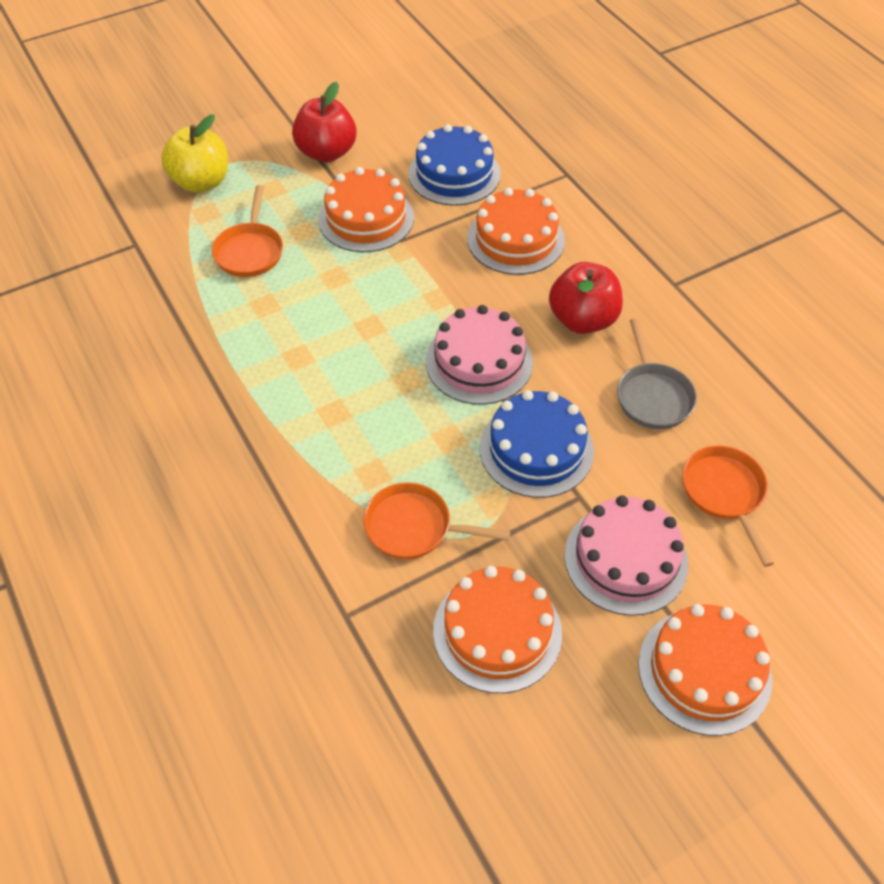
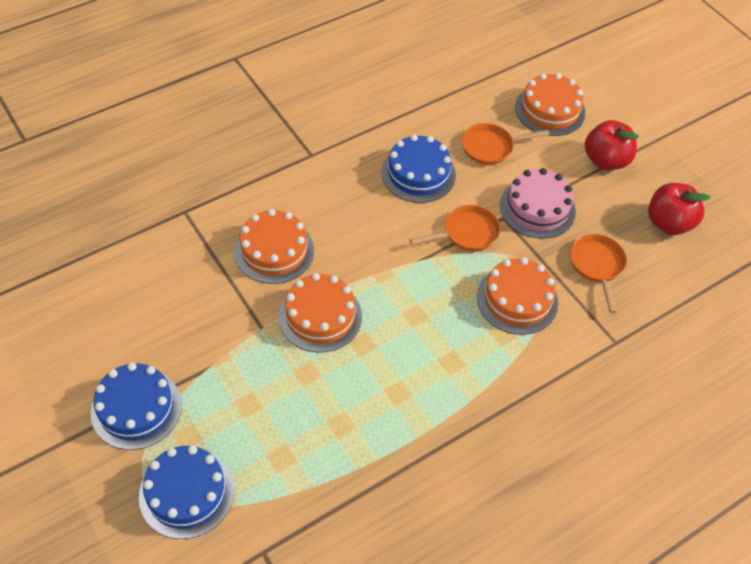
blue cake: 2 -> 3
grey pan: 1 -> 0
pink cake: 2 -> 1
yellow apple: 1 -> 0

